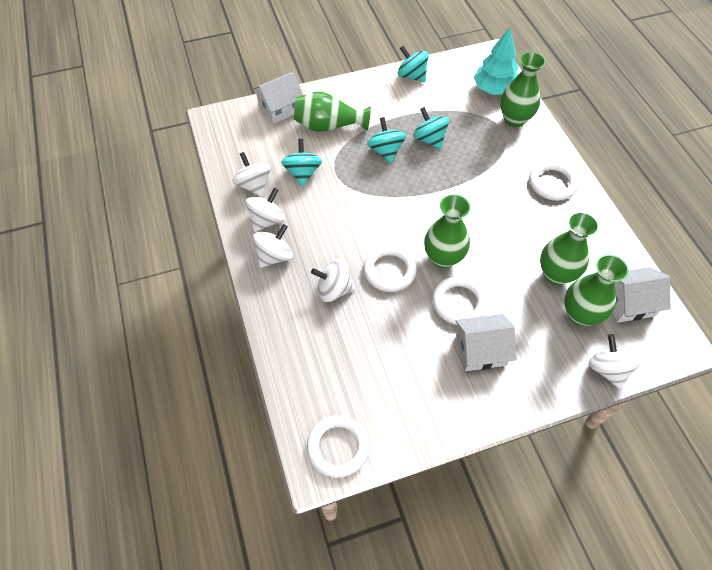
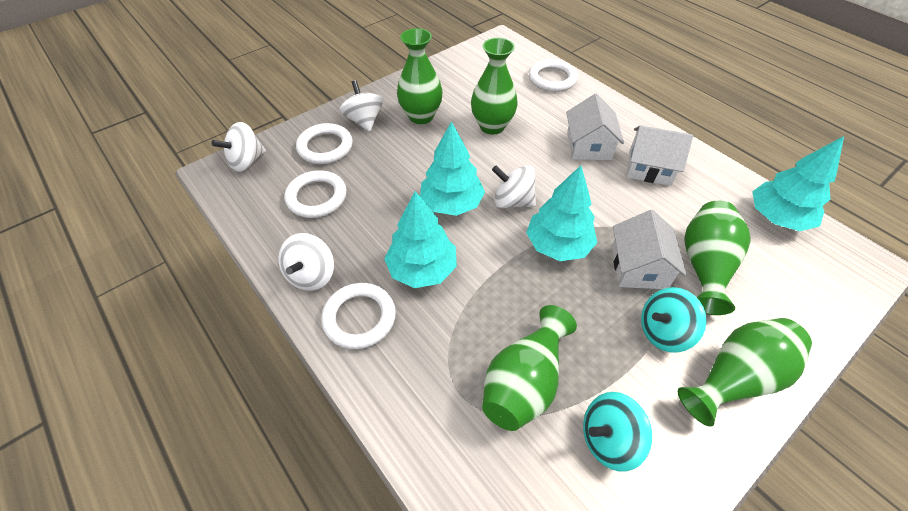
turquoise spinning top: 4 -> 2
turquoise tree: 1 -> 4
white spinning top: 5 -> 4

